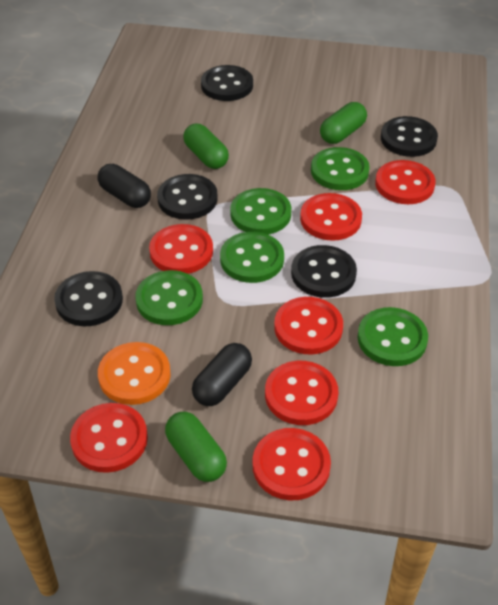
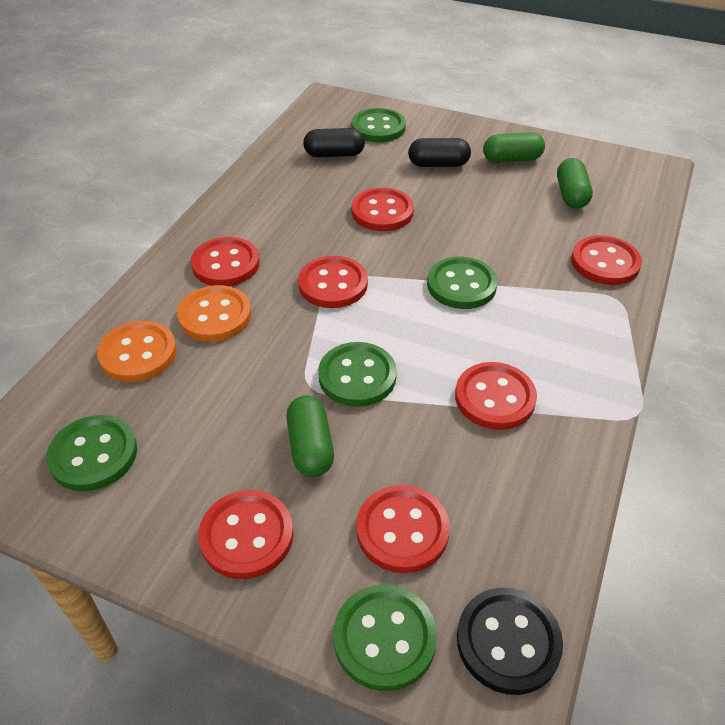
black button: 5 -> 1
orange button: 1 -> 2

